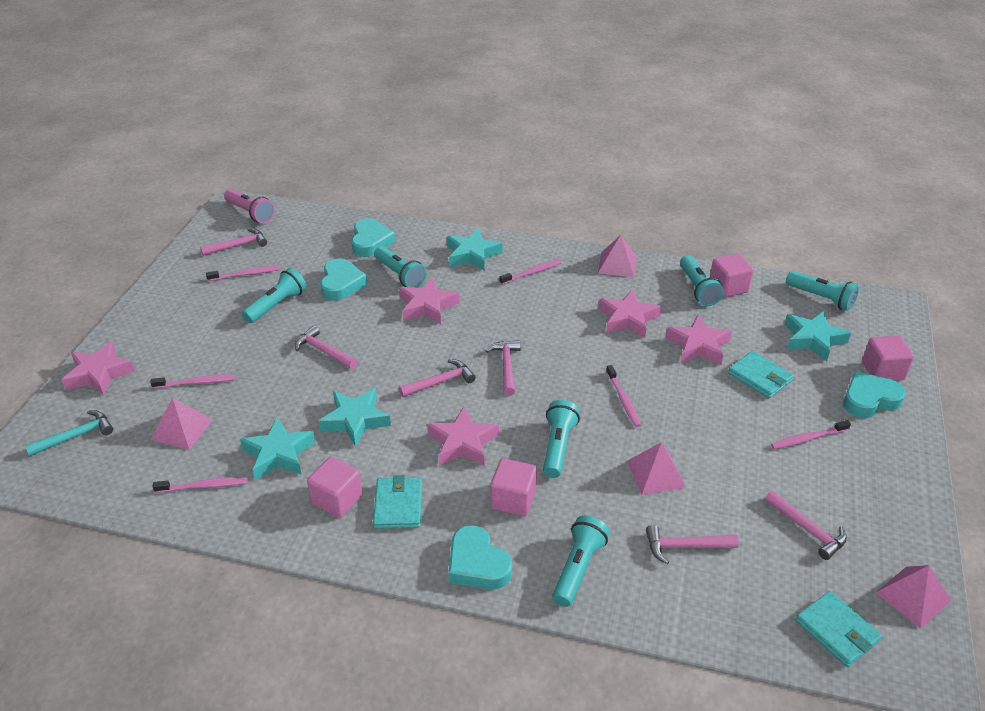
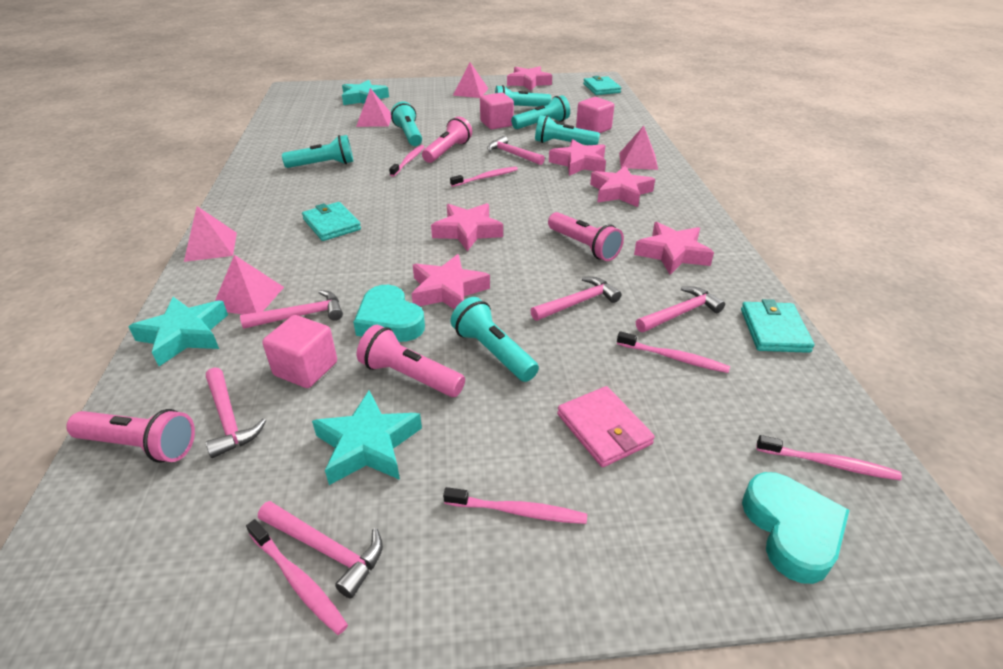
pink cube: 4 -> 3
pink flashlight: 1 -> 4
pink pyramid: 4 -> 5
pink star: 5 -> 6
pink wallet: 0 -> 1
turquoise hammer: 1 -> 0
turquoise heart: 4 -> 2
turquoise star: 4 -> 3

